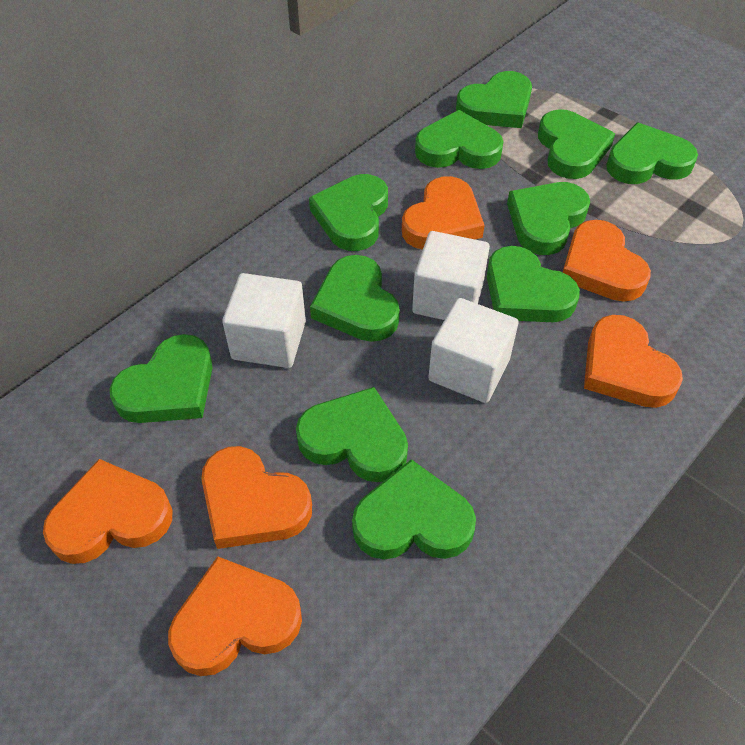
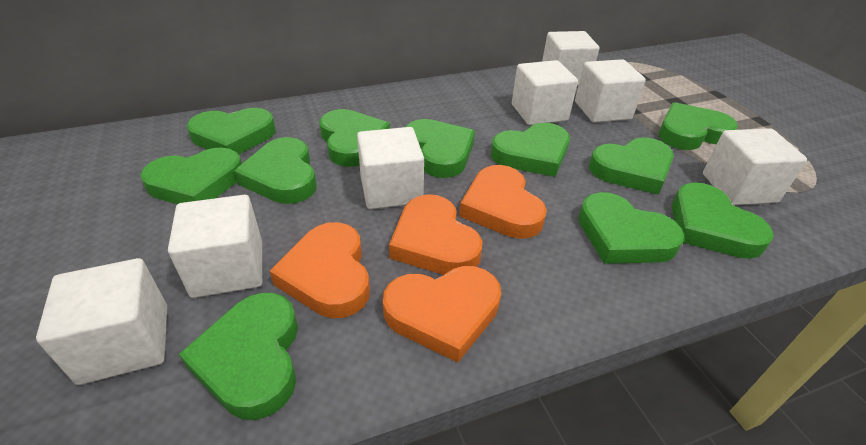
orange heart: 6 -> 4
white cube: 3 -> 7

